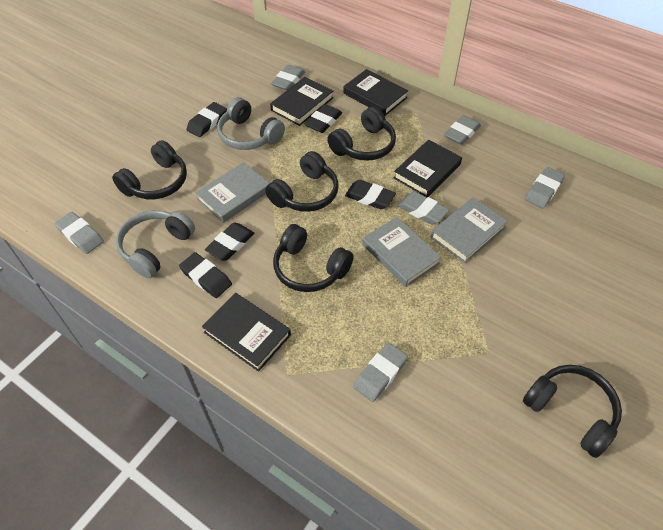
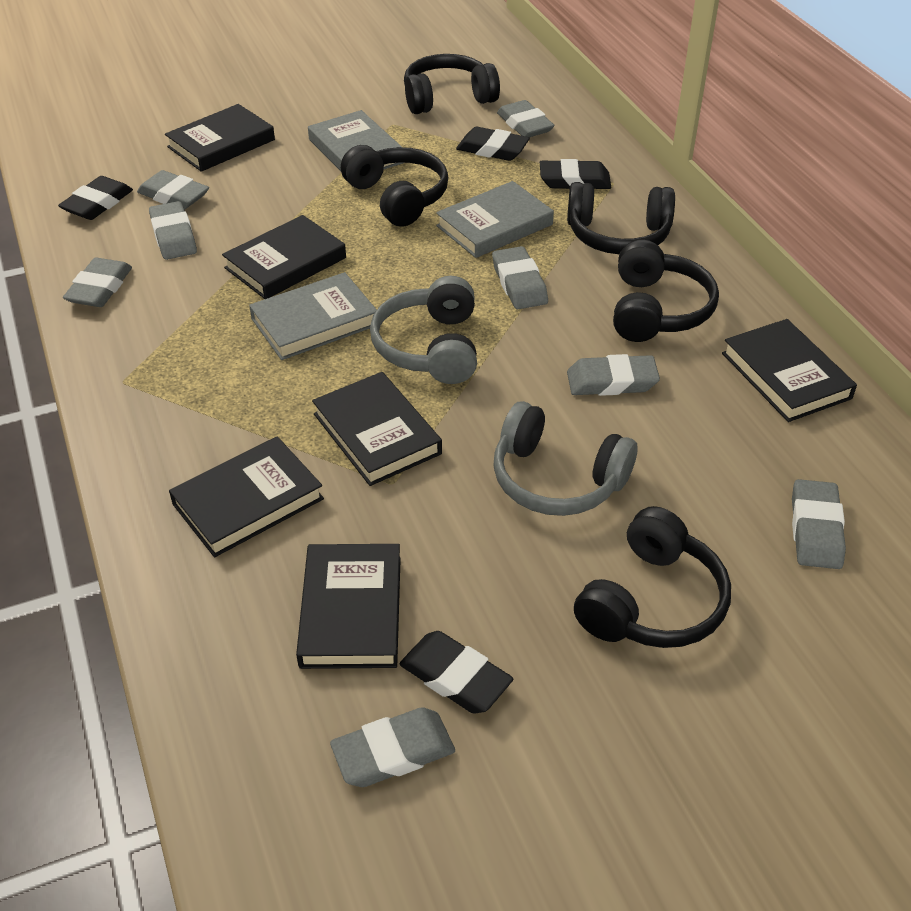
black book: 4 -> 6
black eraser: 5 -> 4
grey eraser: 6 -> 8

